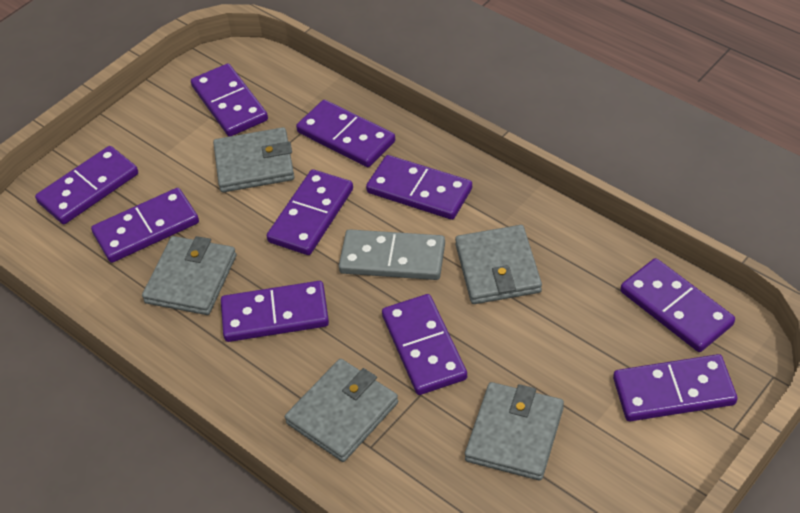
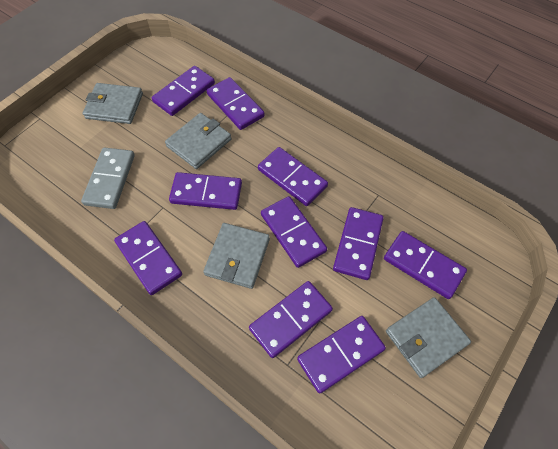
grey wallet: 5 -> 4

